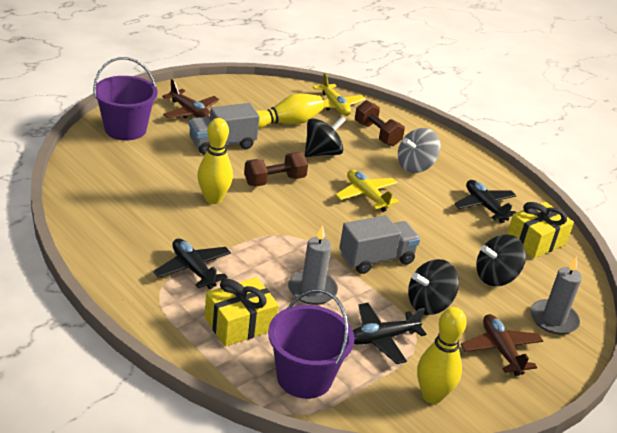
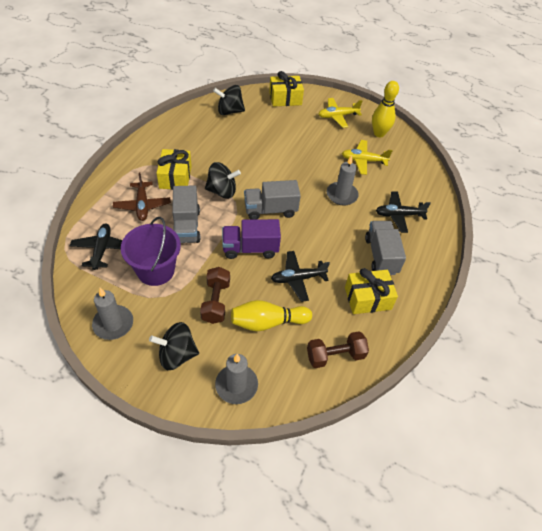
brown plane: 2 -> 1
grey candle: 2 -> 3
grey spinning top: 1 -> 0
grey truck: 2 -> 3
purple bucket: 2 -> 1
purple truck: 0 -> 1
yellow bowling pin: 3 -> 2
yellow gift: 2 -> 3

